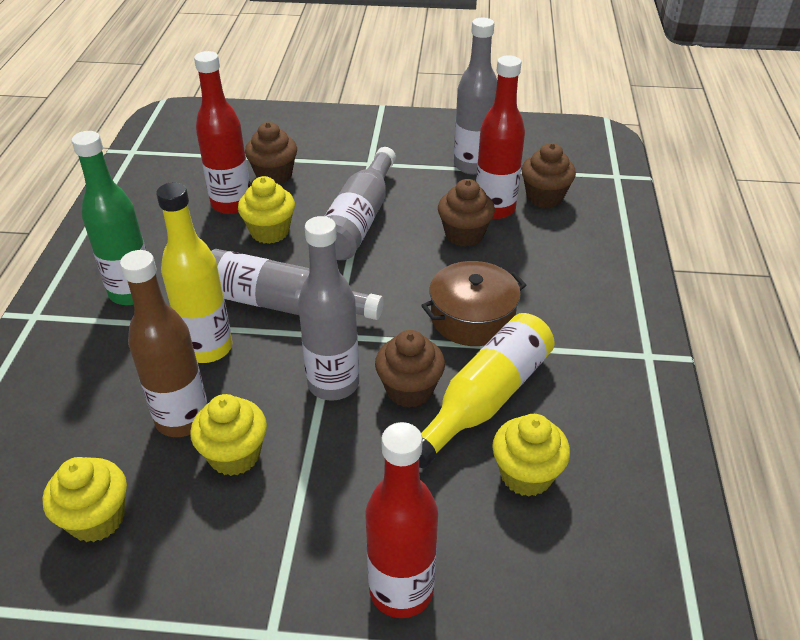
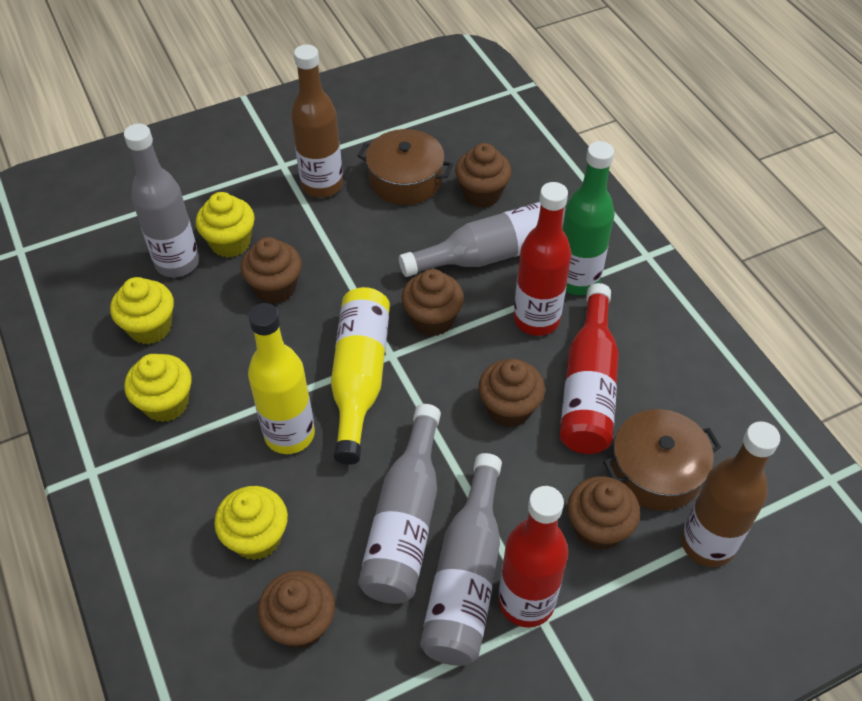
brown bottle: 1 -> 2
brown cupcake: 4 -> 6
brown pot: 1 -> 2

